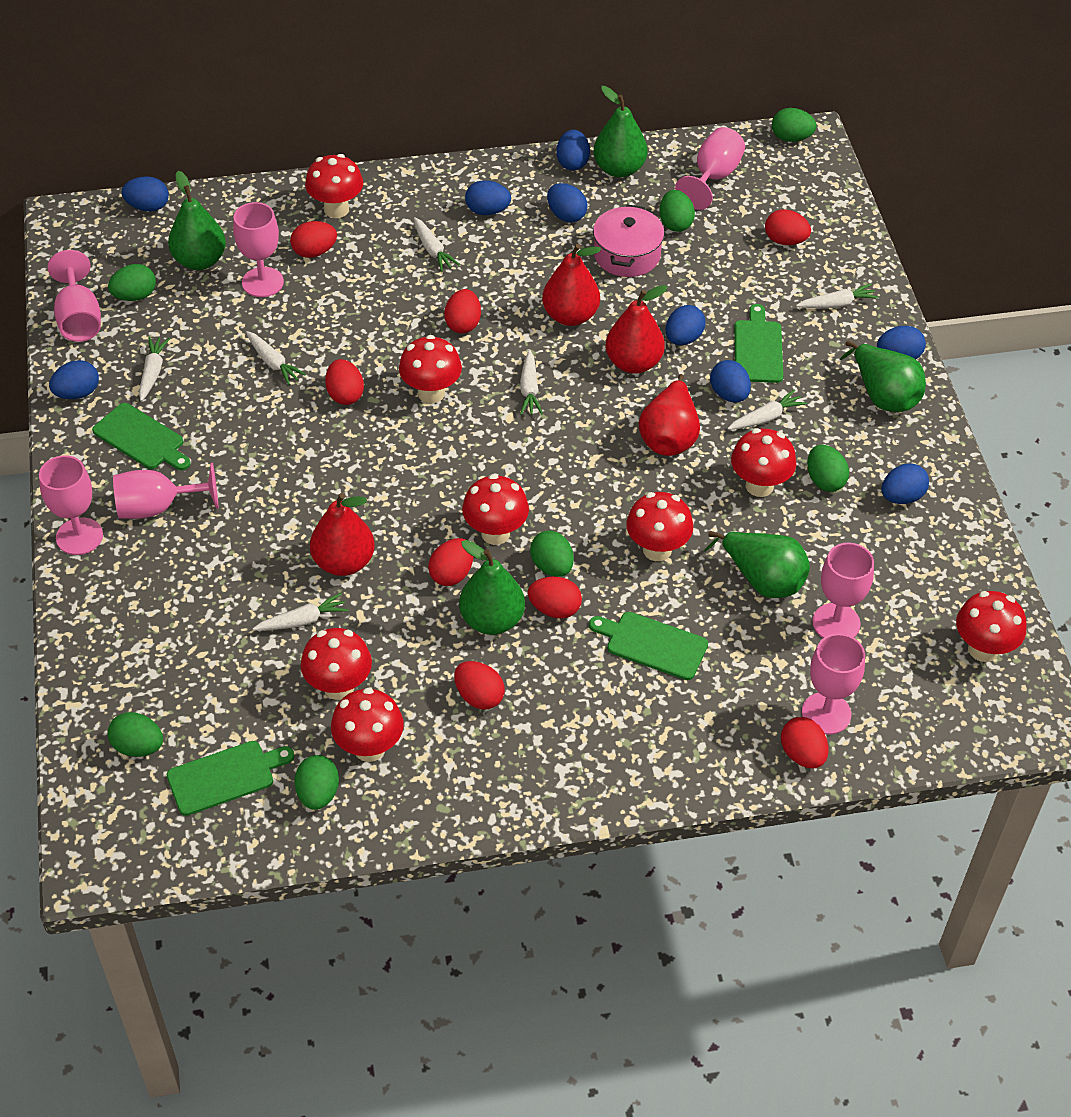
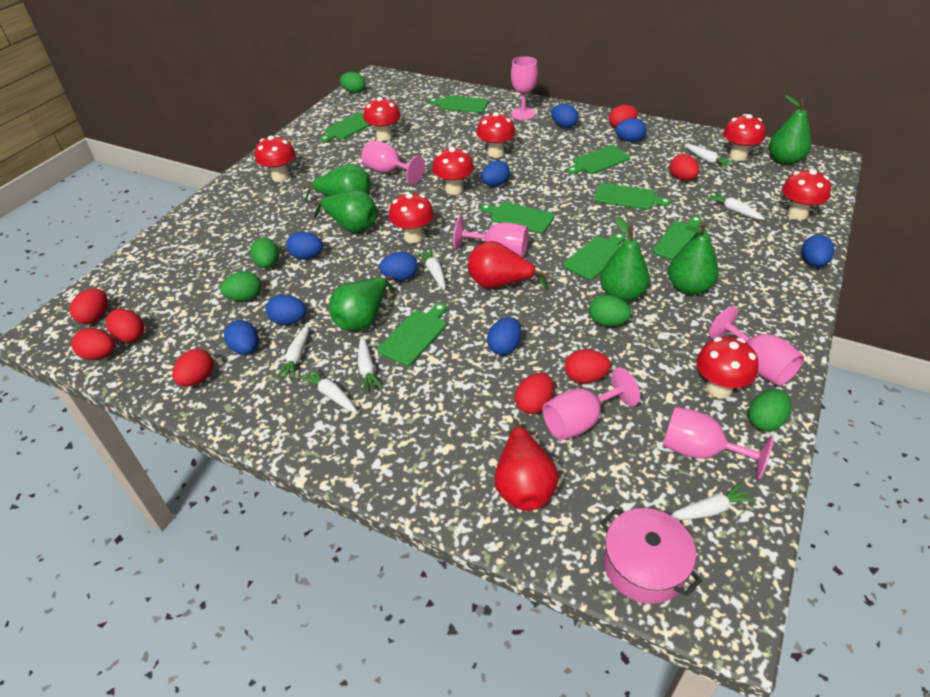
green cutting board: 4 -> 8
green egg: 7 -> 5
green pear: 5 -> 6
pink goblet: 7 -> 6
red pear: 4 -> 2

